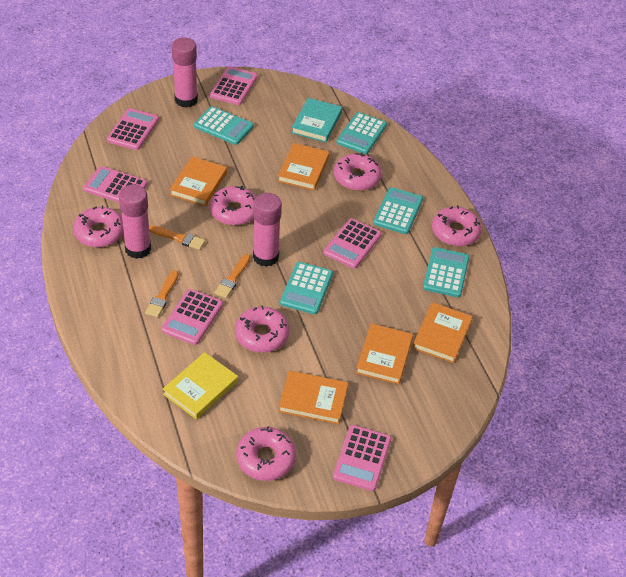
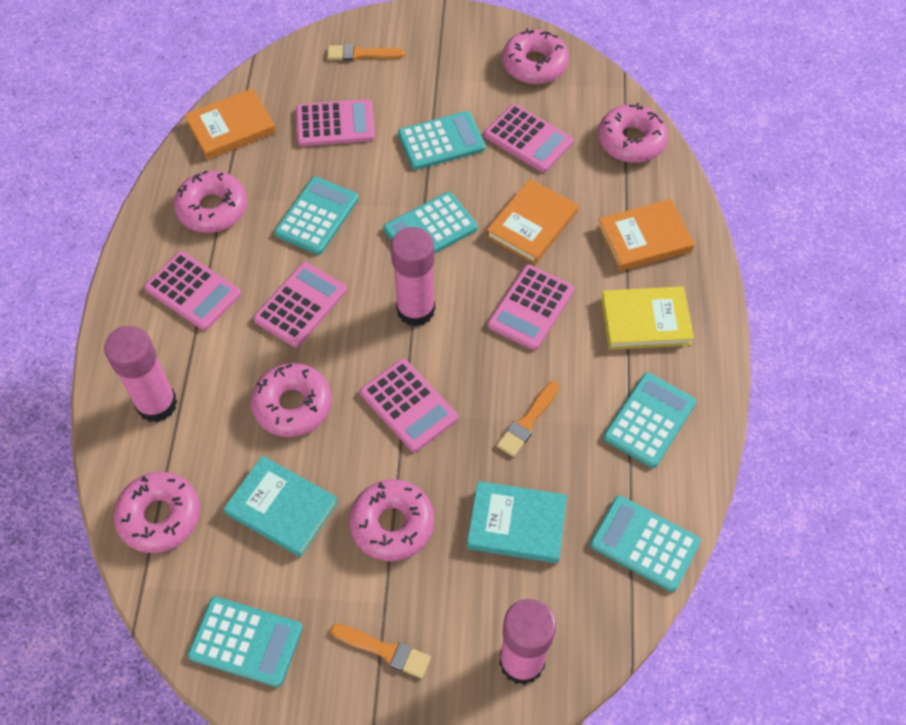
orange book: 5 -> 3
turquoise book: 1 -> 2
turquoise calculator: 5 -> 6

